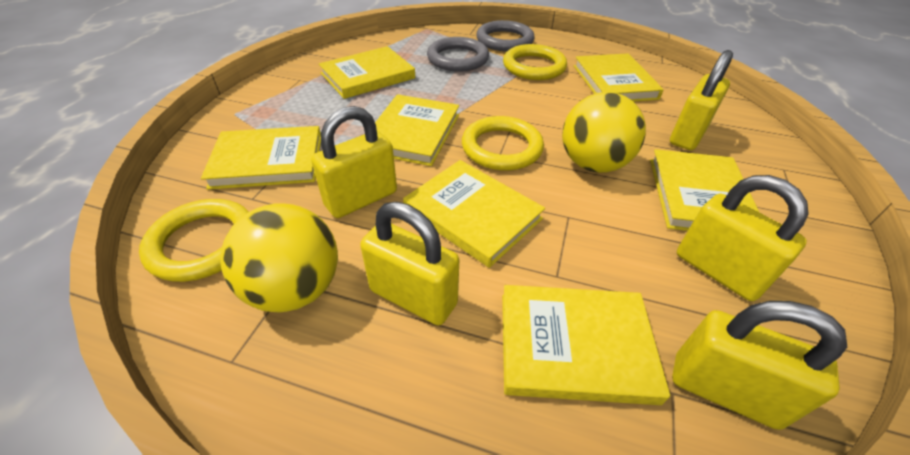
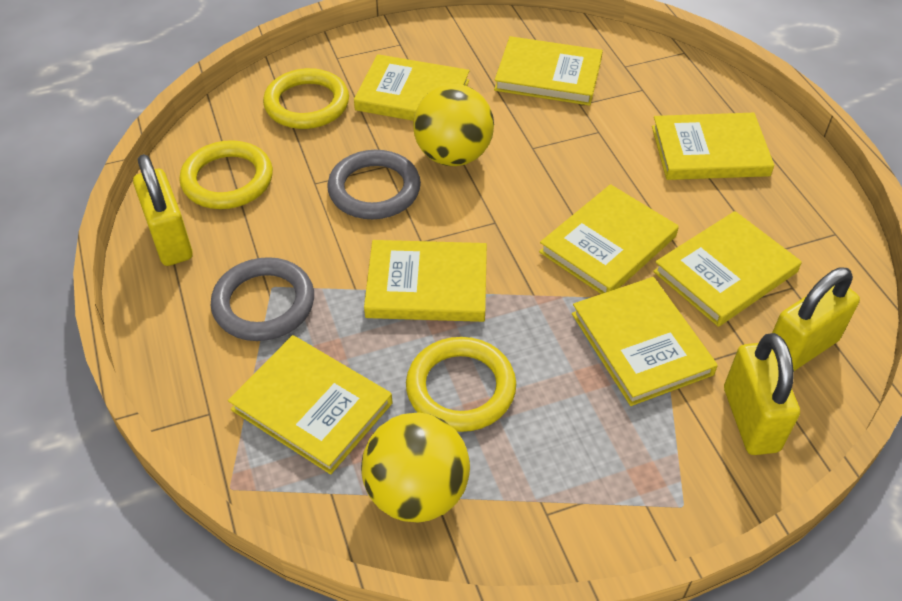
yellow book: 7 -> 8
yellow padlock: 5 -> 3

